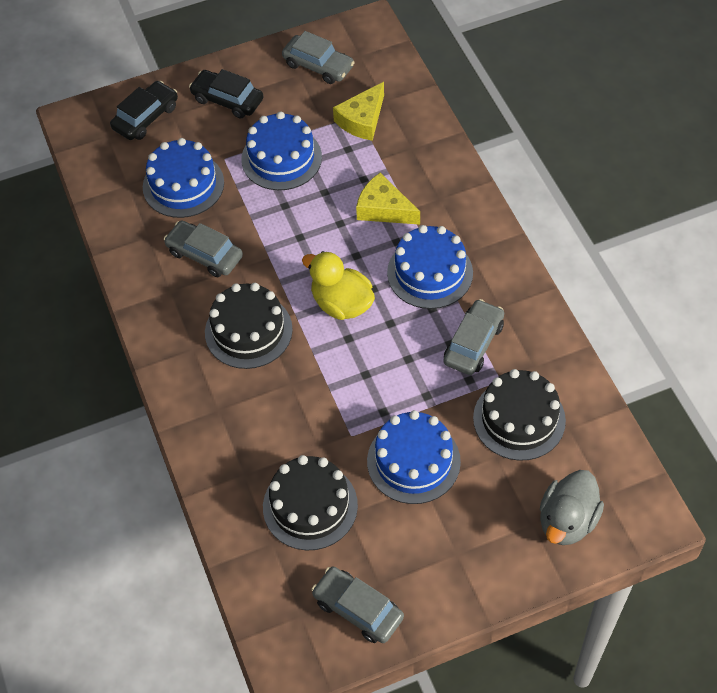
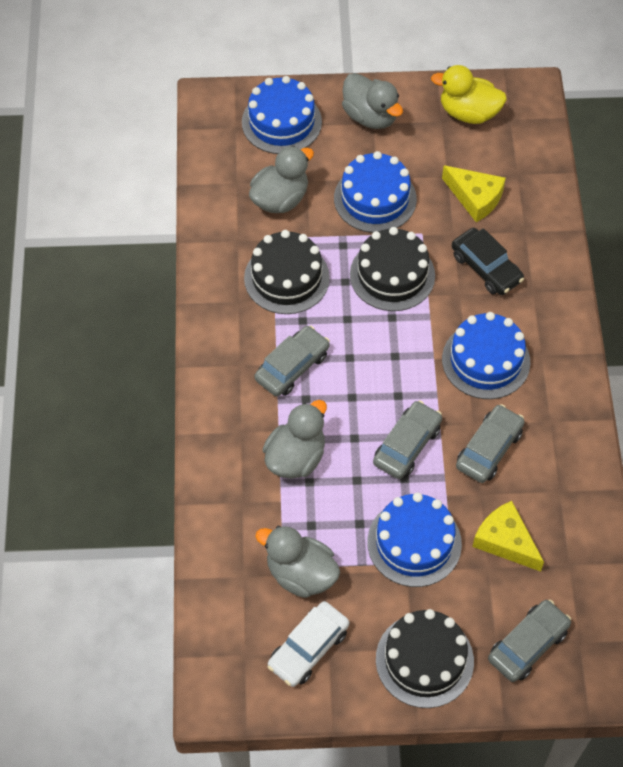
black car: 2 -> 1
grey duck: 1 -> 4
white car: 0 -> 1

